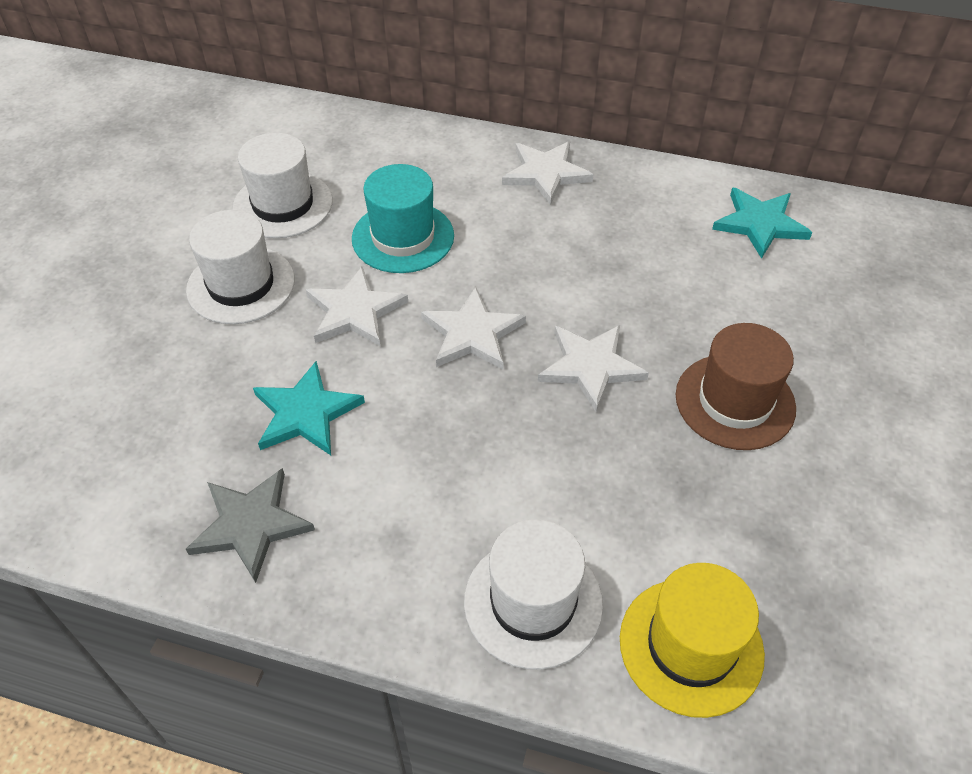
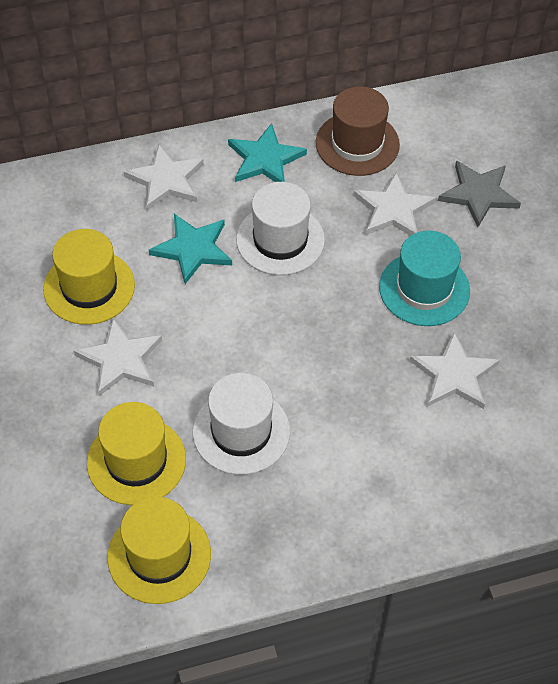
white hat: 3 -> 2
yellow hat: 1 -> 3

